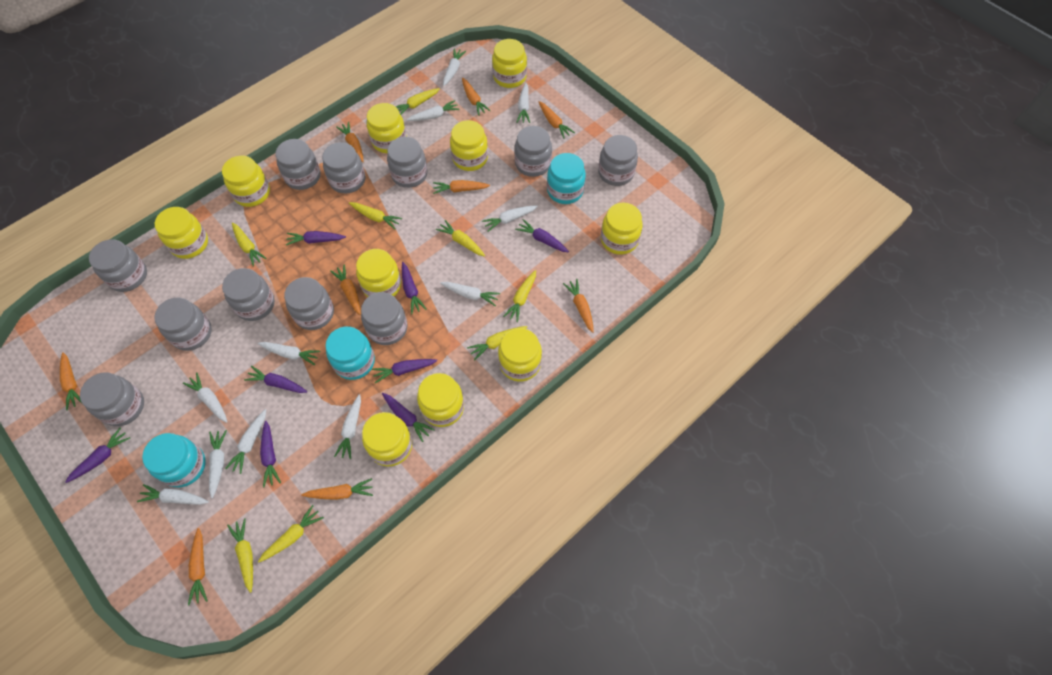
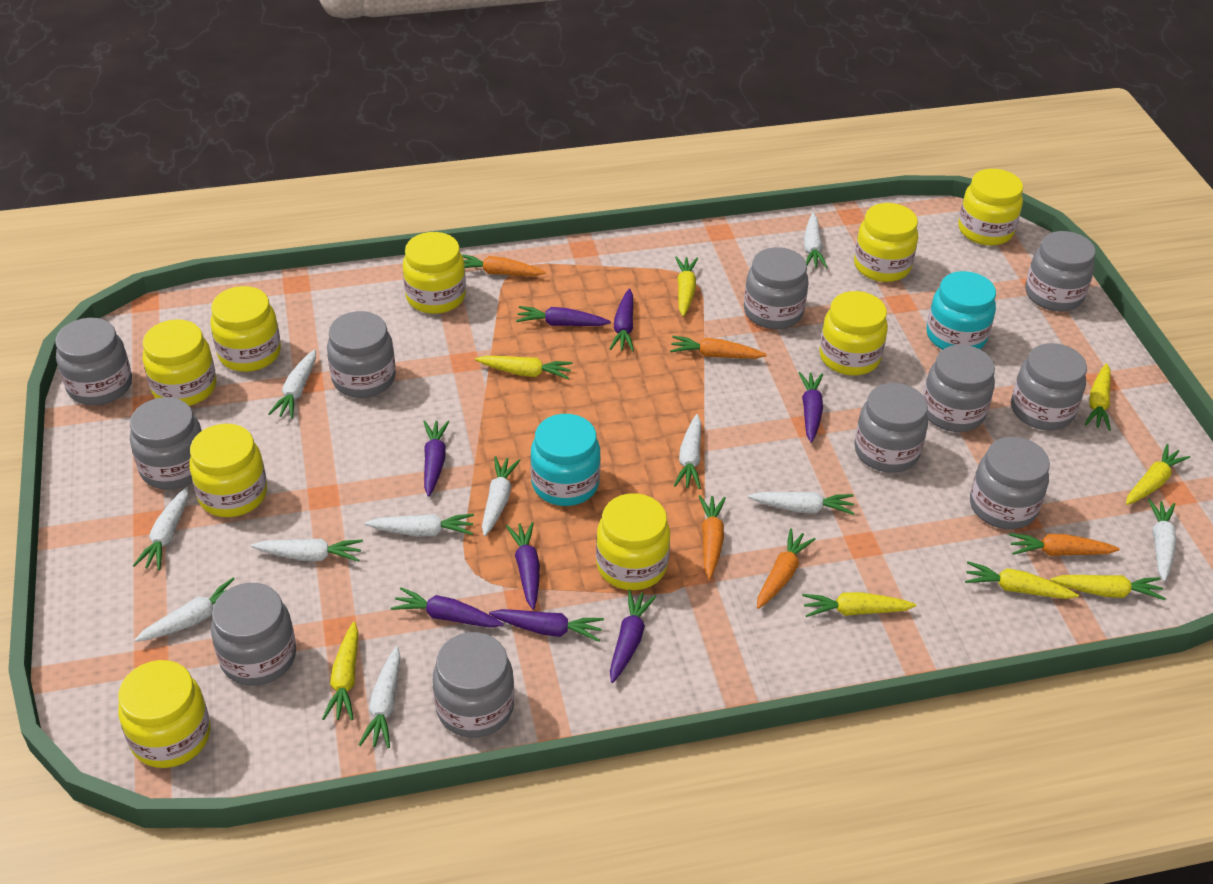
orange carrot: 9 -> 5
turquoise jar: 3 -> 2
yellow jar: 10 -> 9

